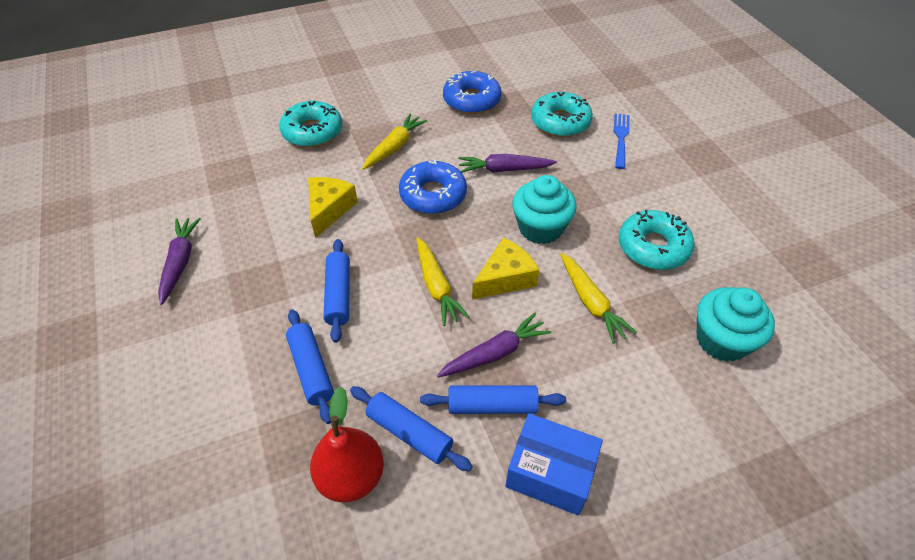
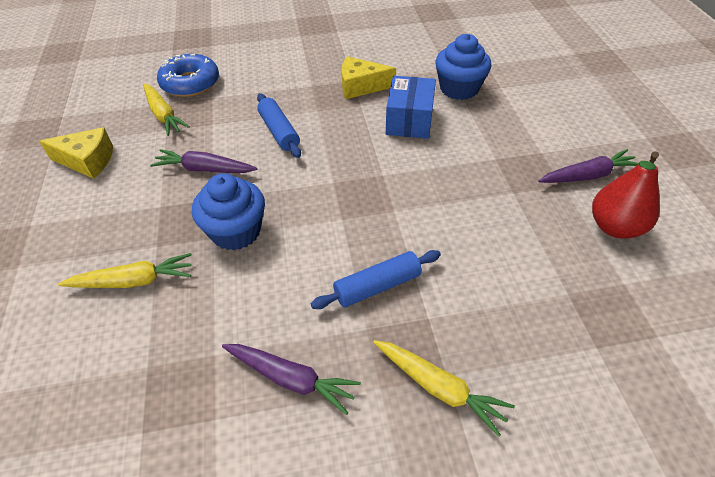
blue cupcake: 0 -> 2
blue donut: 2 -> 1
blue fork: 1 -> 0
blue rolling pin: 4 -> 2
turquoise cupcake: 2 -> 0
turquoise donut: 3 -> 0

